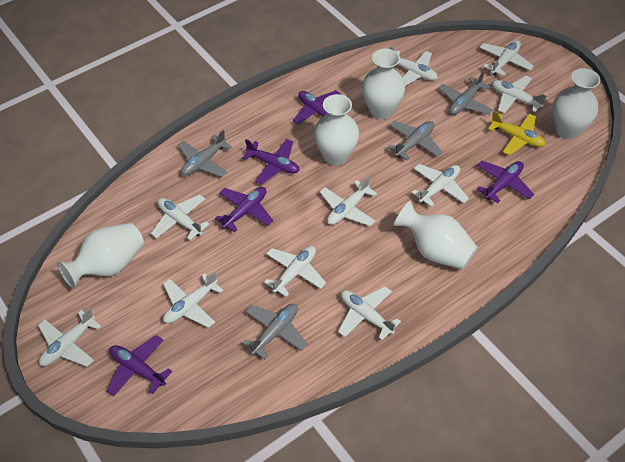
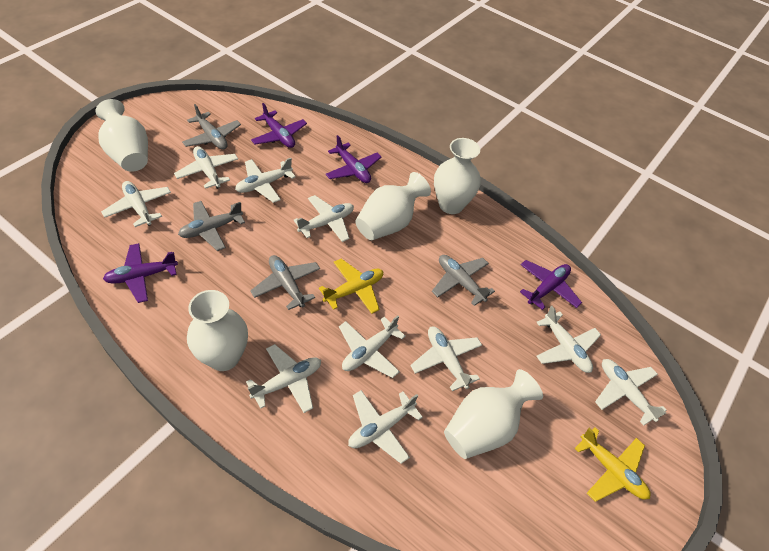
purple plane: 5 -> 4
yellow plane: 1 -> 2

